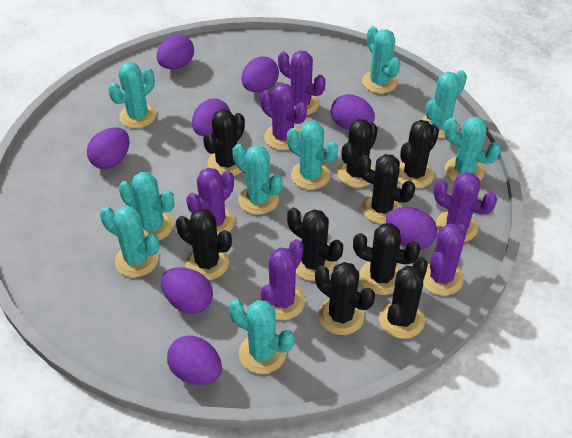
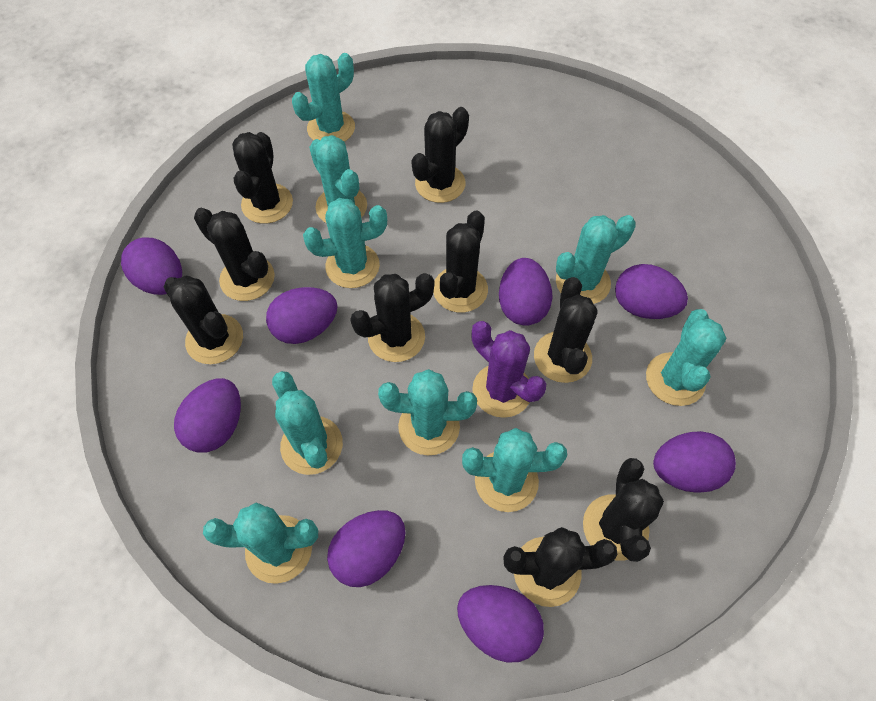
purple cactus: 6 -> 1

